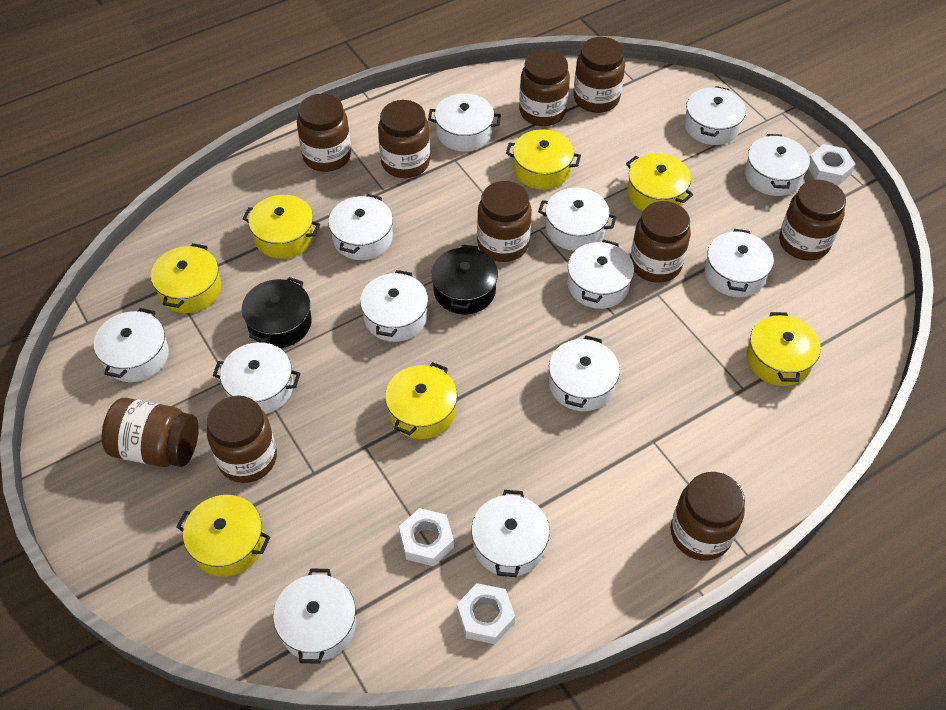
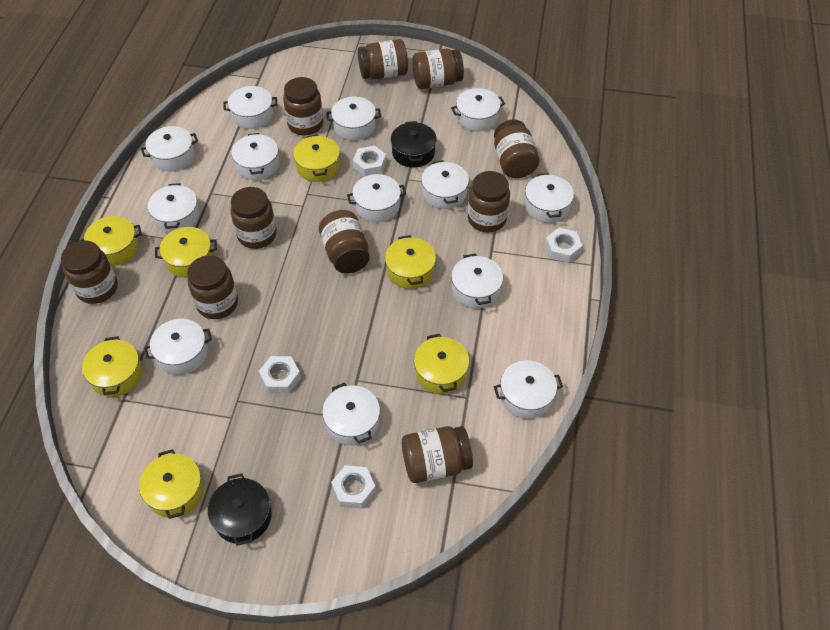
white nut: 3 -> 4

